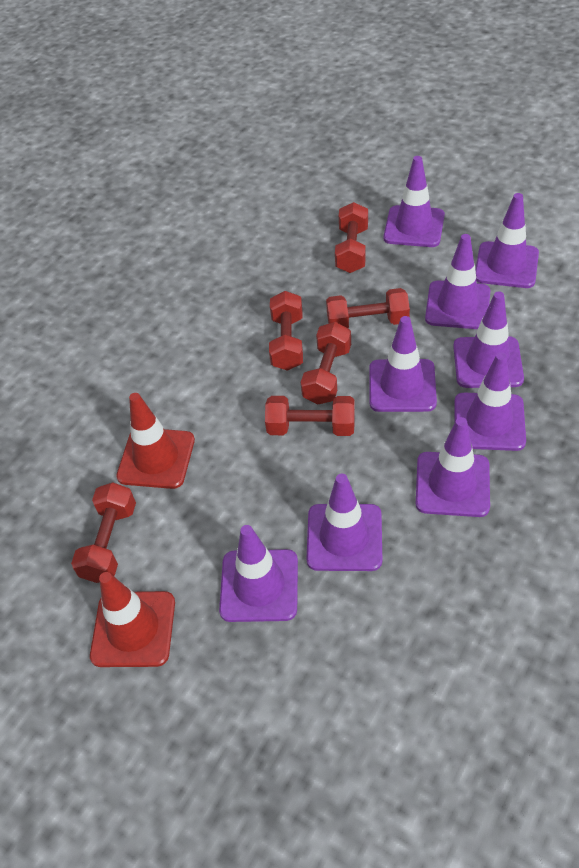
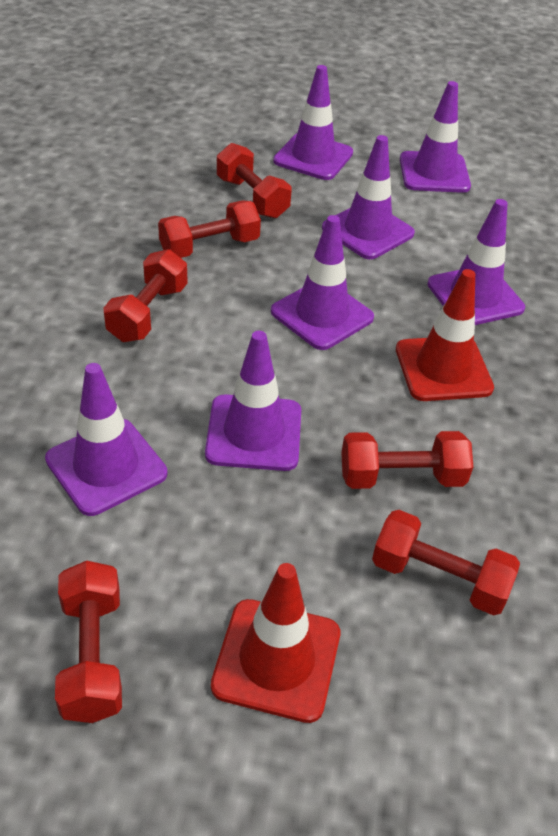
purple traffic cone: 9 -> 7

